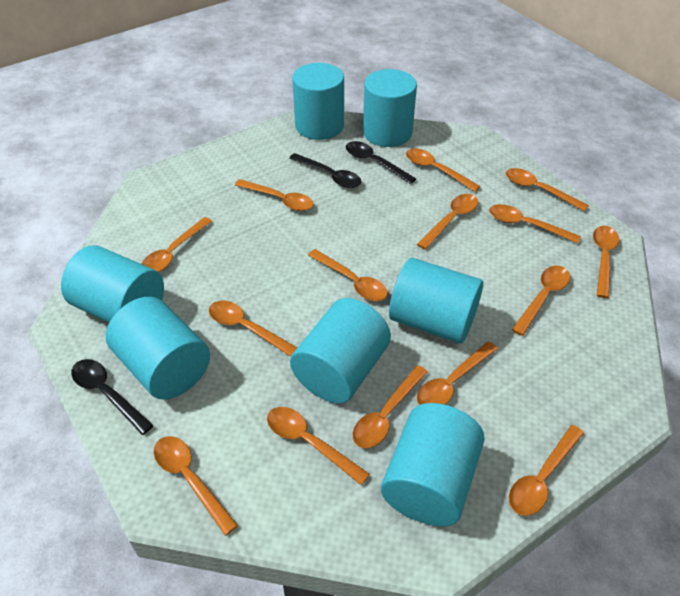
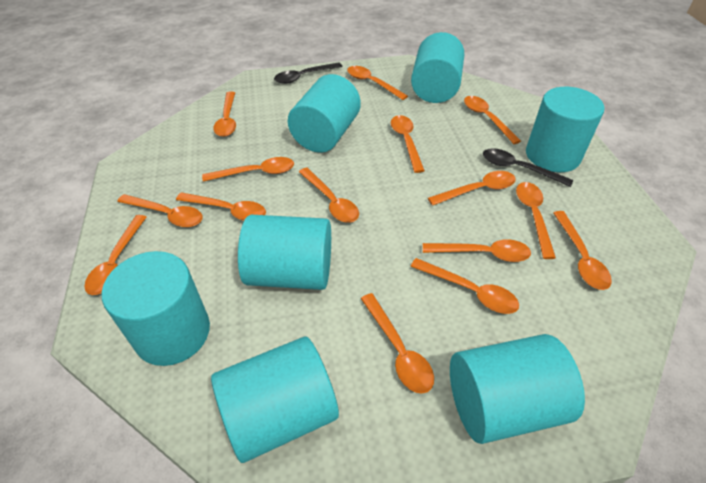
black spoon: 3 -> 2

